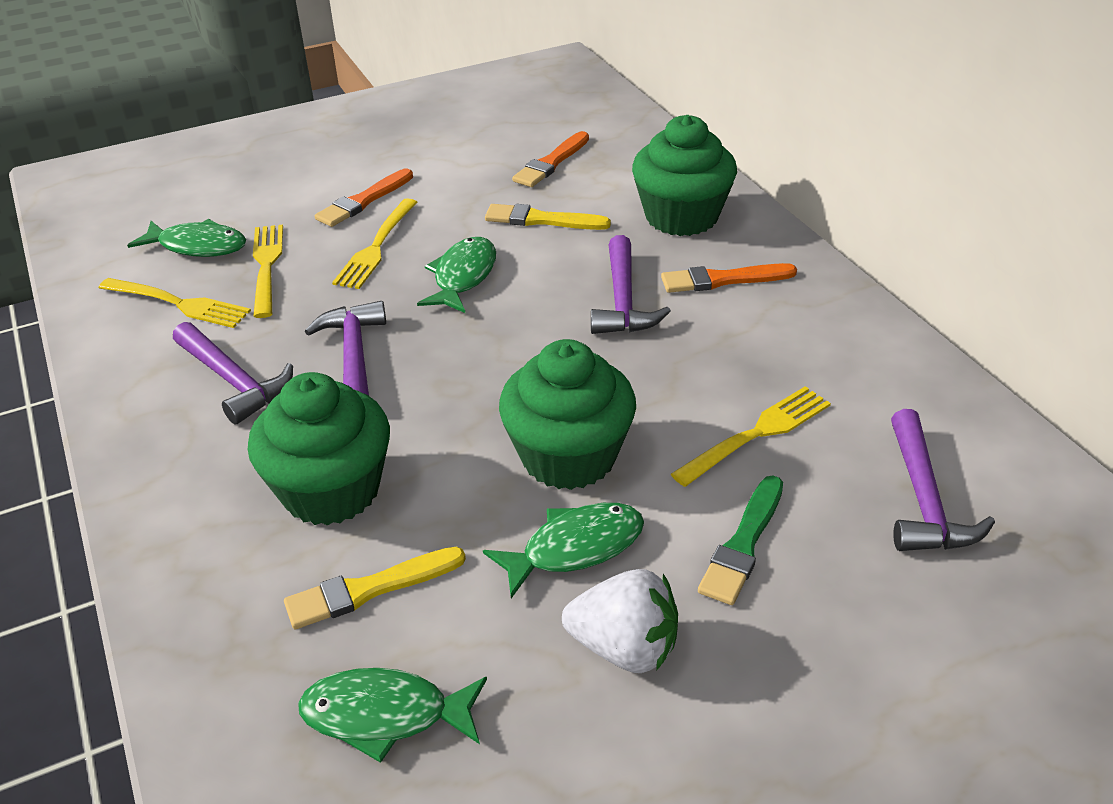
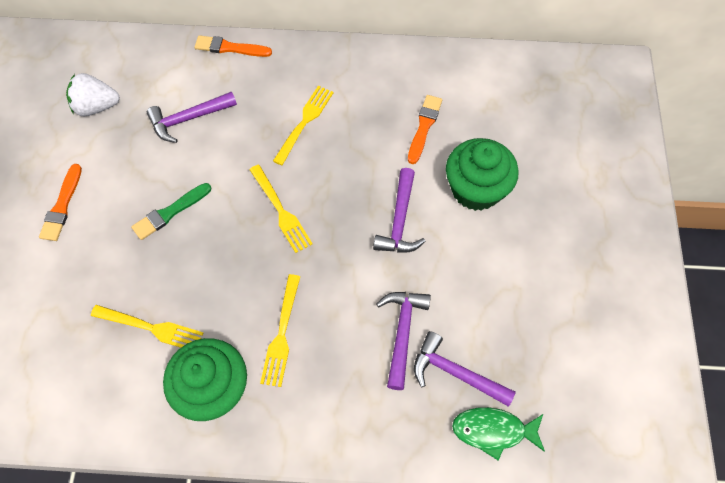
green cupcake: 3 -> 2
green fish: 4 -> 1
yellow brush: 2 -> 0

